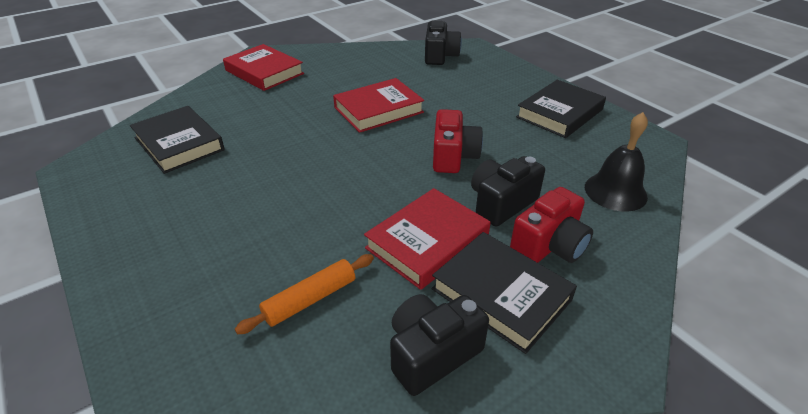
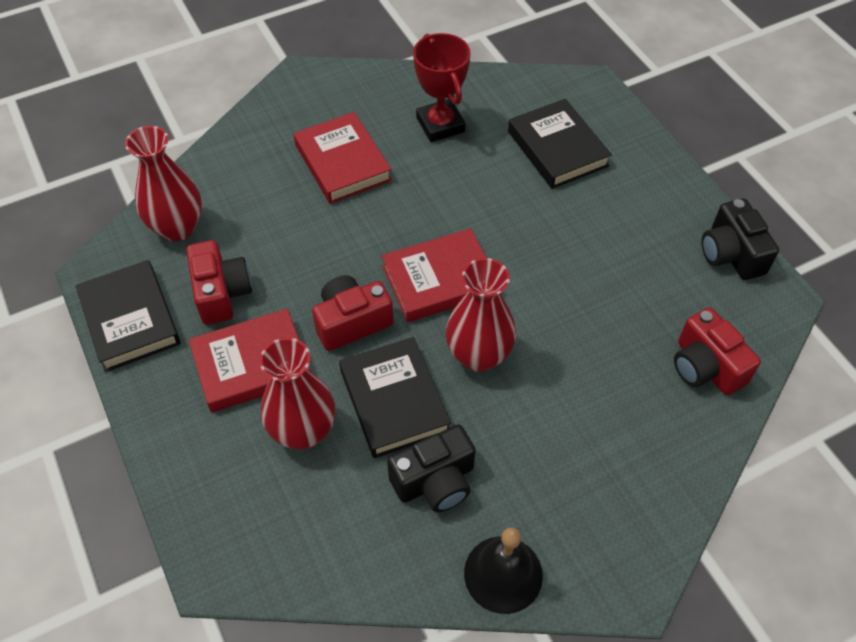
black camera: 3 -> 2
orange rolling pin: 1 -> 0
red camera: 2 -> 3
red trophy: 0 -> 1
red vase: 0 -> 3

